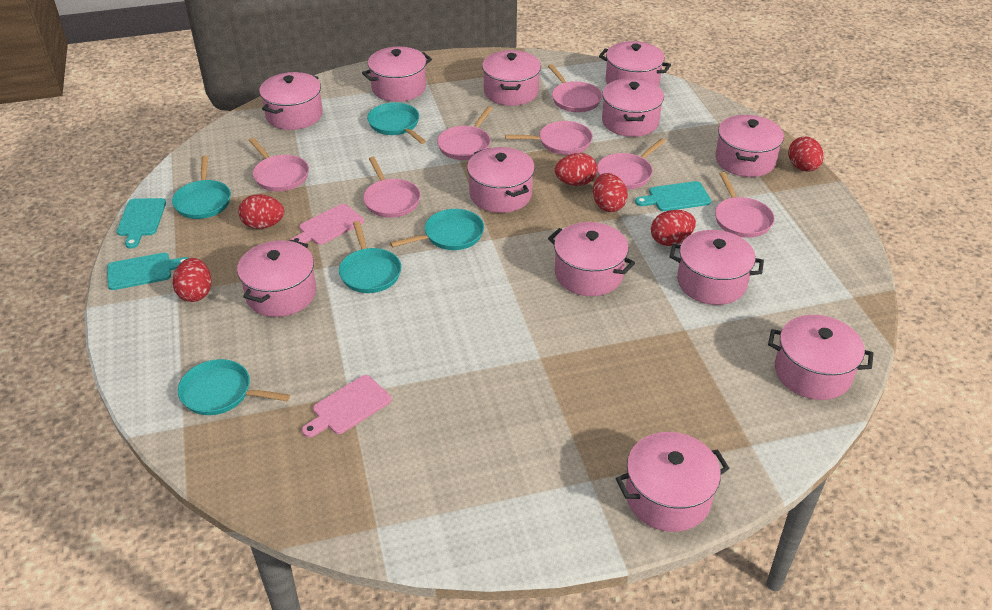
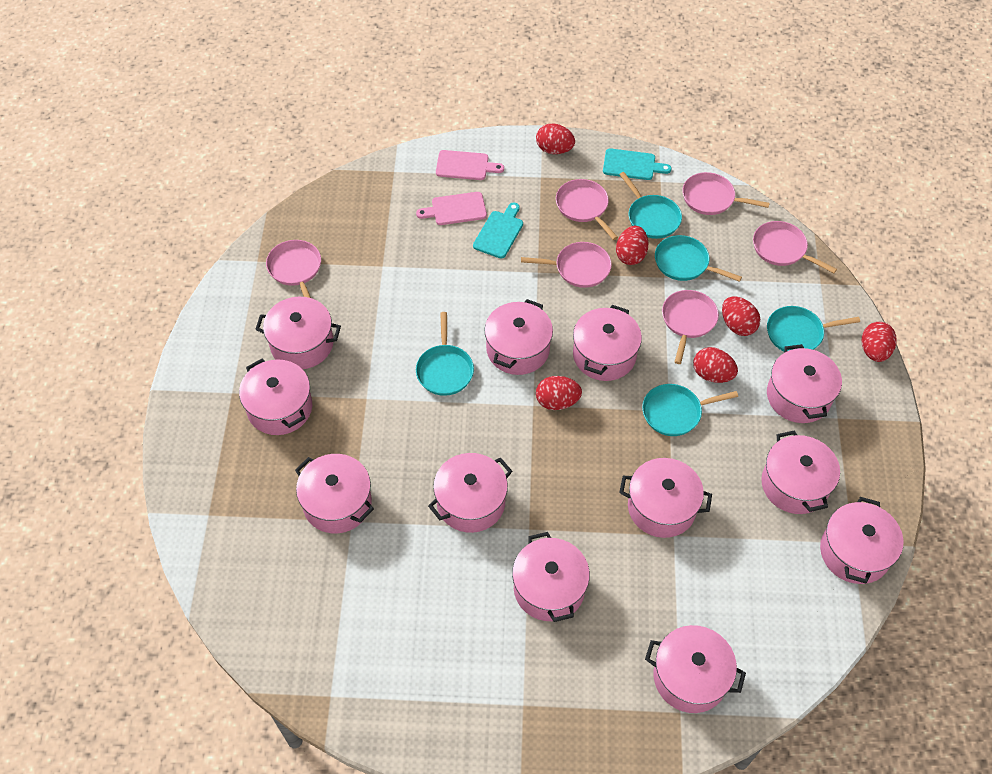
pink pan: 7 -> 6
turquoise cutting board: 3 -> 2

